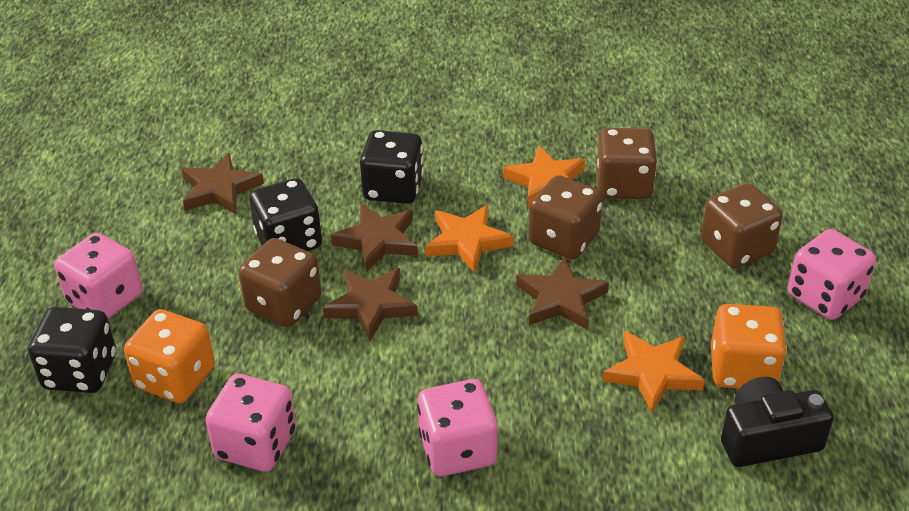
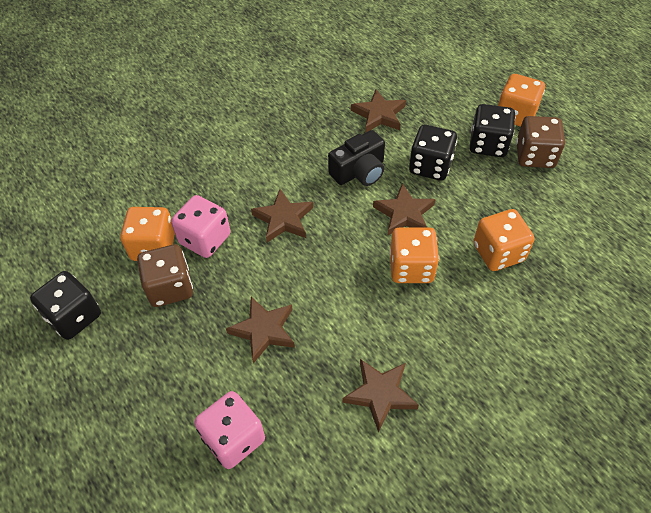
brown dice: 4 -> 2
brown star: 4 -> 5
orange dice: 2 -> 4
orange star: 3 -> 0
pink dice: 4 -> 2

